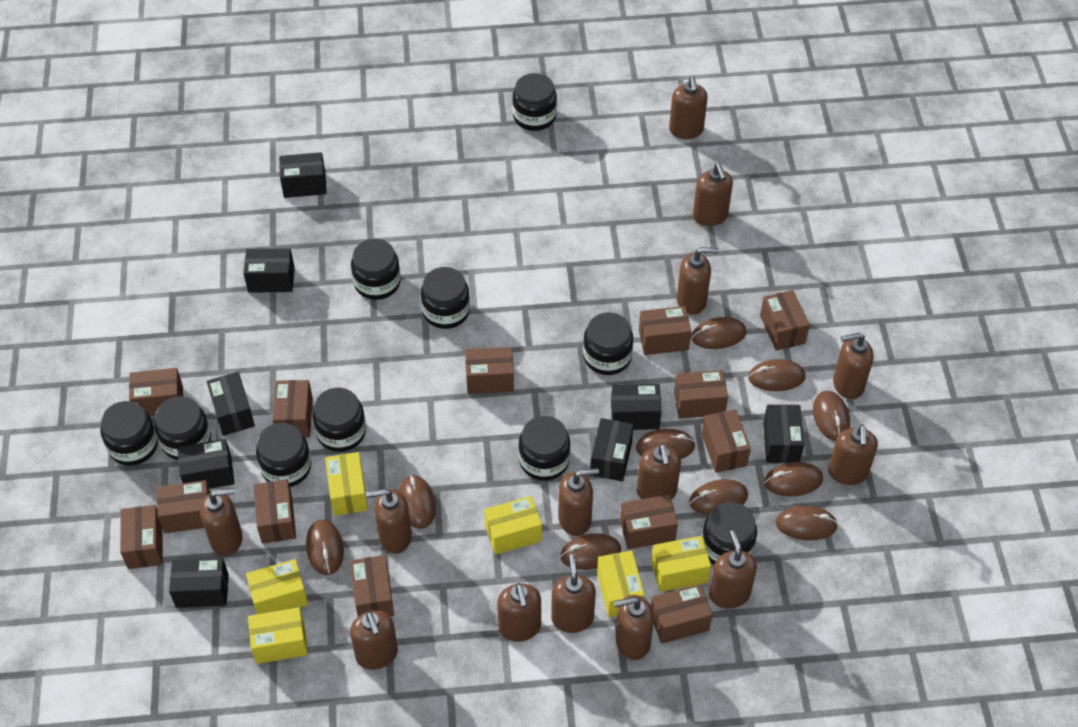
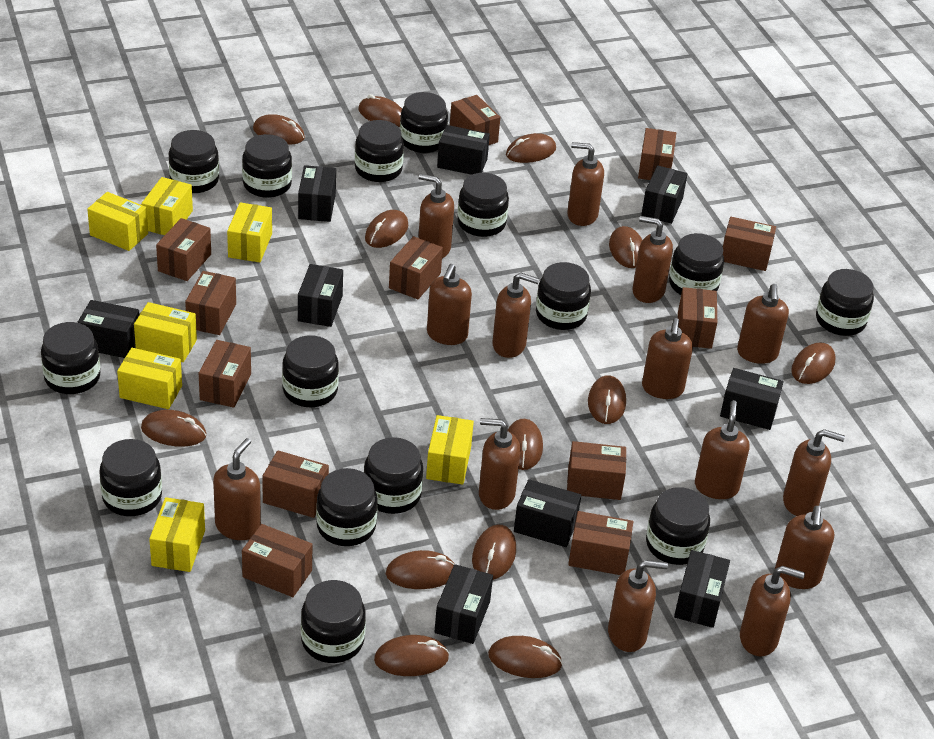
black box: 8 -> 9
black jar: 10 -> 15
brown box: 13 -> 12
brown mouse: 10 -> 13
yellow box: 6 -> 7

